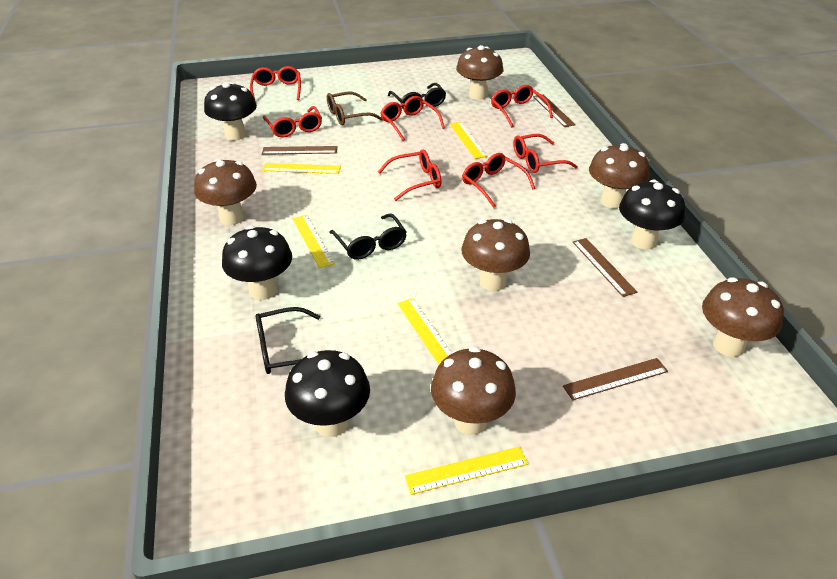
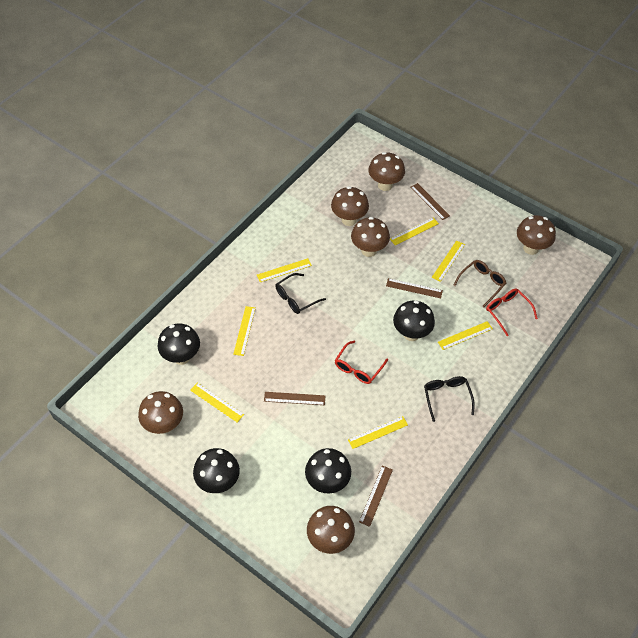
black glasses: 3 -> 2
red glasses: 7 -> 2
yellow ruler: 5 -> 7

